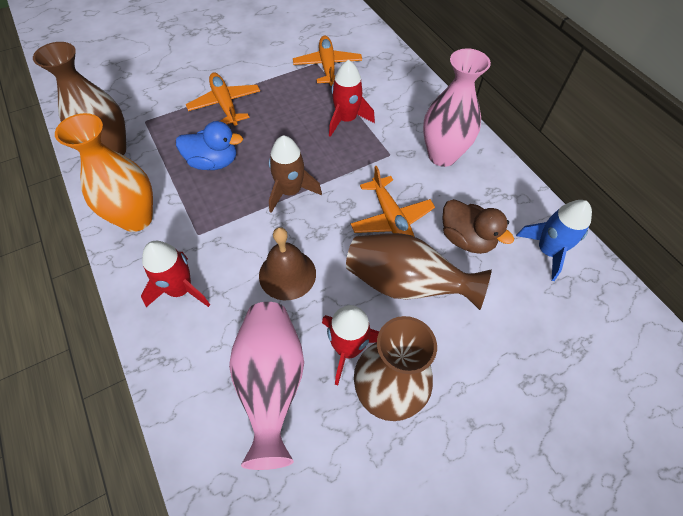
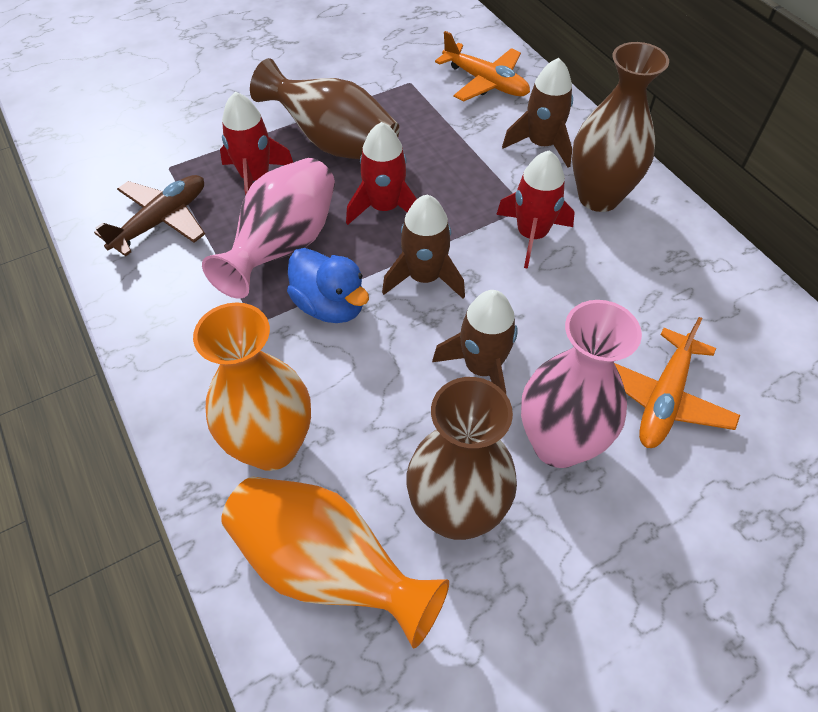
blue rocket: 1 -> 0
brown bell: 1 -> 0
brown duck: 1 -> 0
brown plane: 0 -> 1
brown rocket: 1 -> 3
orange plane: 3 -> 2
orange vase: 1 -> 2

